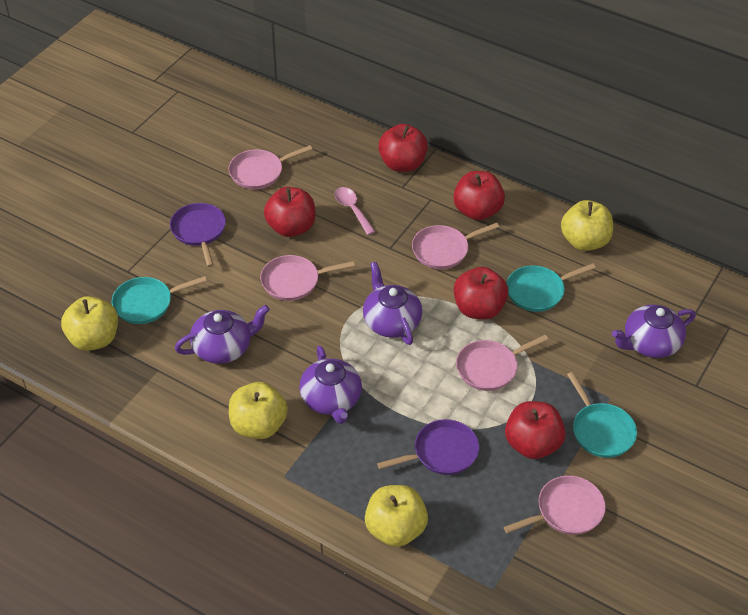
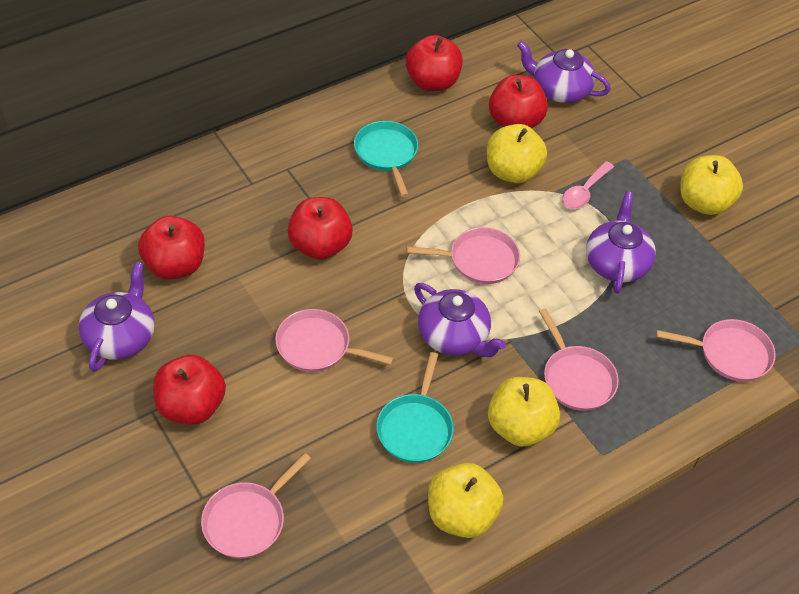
purple pan: 2 -> 0
turquoise pan: 3 -> 2

